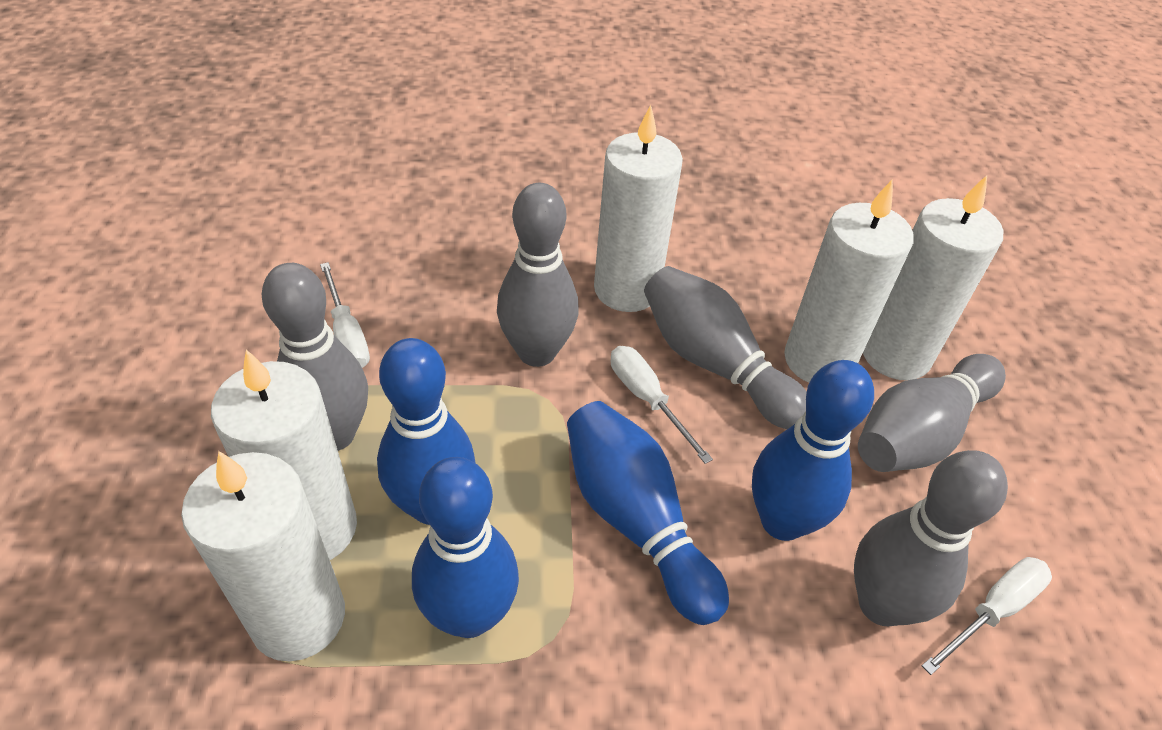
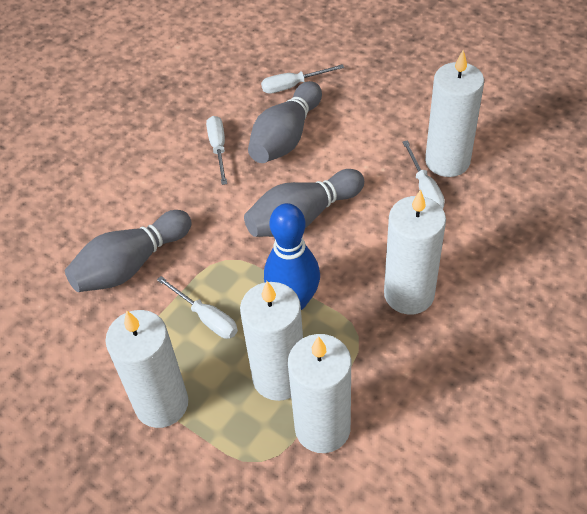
blue bowling pin: 4 -> 1
grey bowling pin: 5 -> 3
white screwdriver: 3 -> 4

